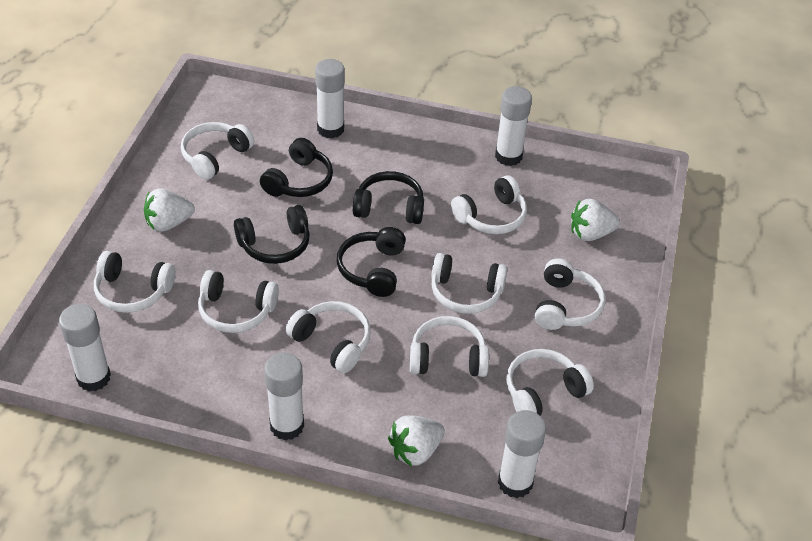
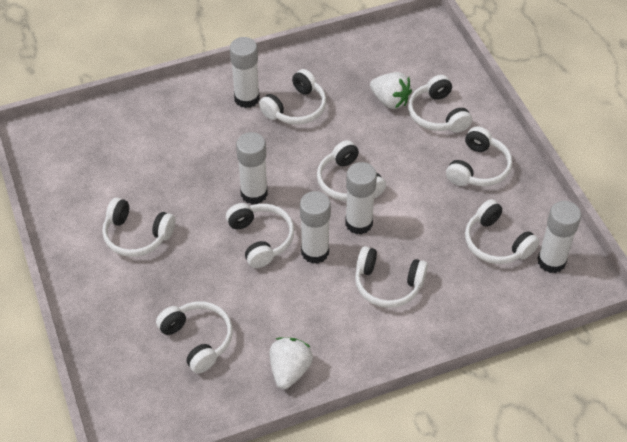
black headphones: 4 -> 0
white strawberry: 3 -> 2

